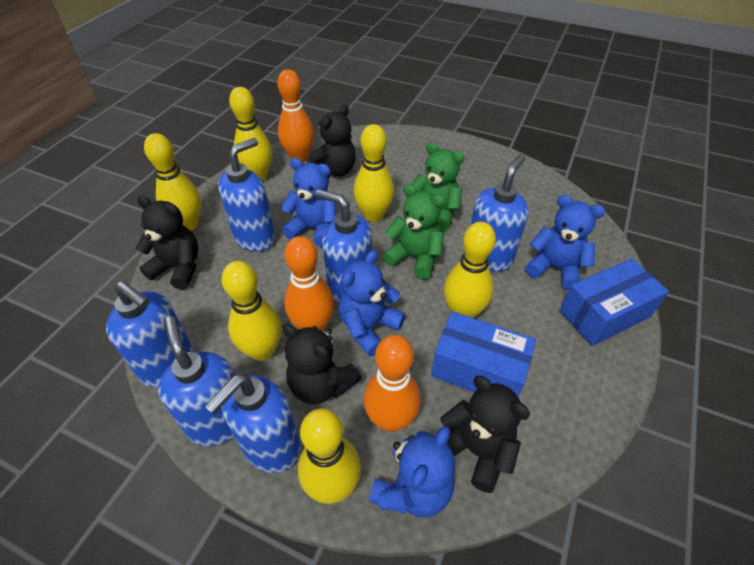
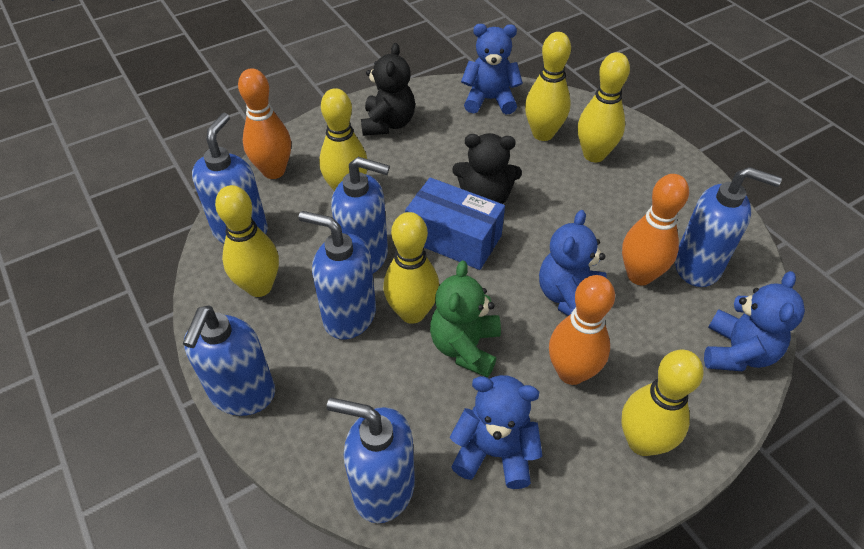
black teddy bear: 4 -> 2
blue box: 2 -> 1
green teddy bear: 2 -> 1

